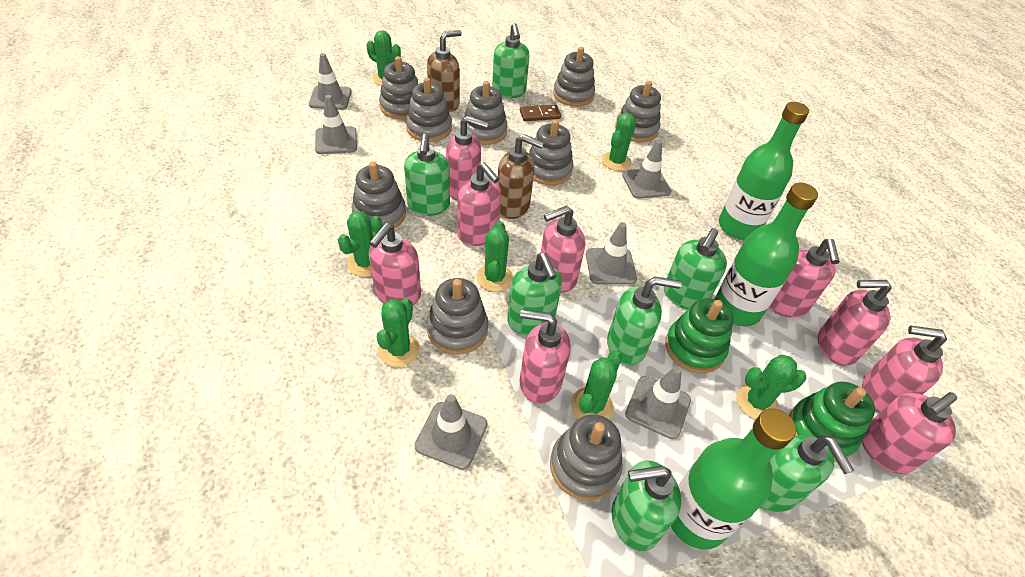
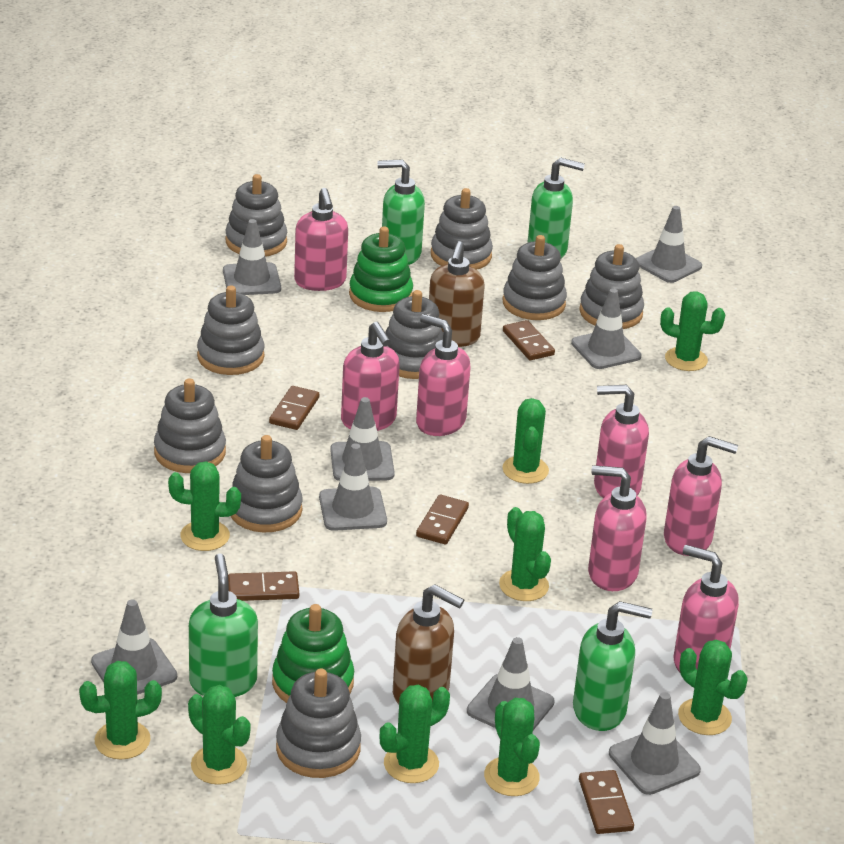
brown domino: 1 -> 5
green bottle: 3 -> 0
green cactus: 7 -> 9
green soap dispenser: 7 -> 4
grey traffic cone: 6 -> 8
pink soap dispenser: 9 -> 7

